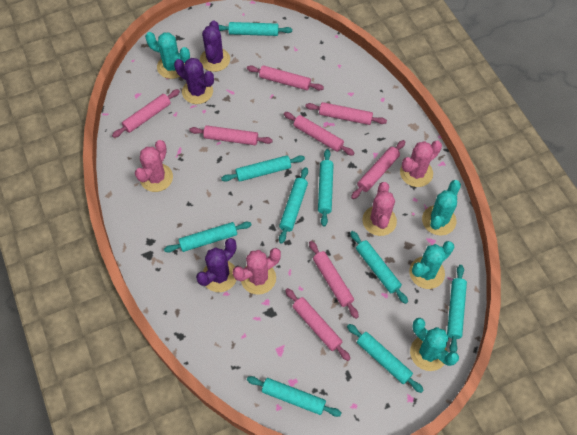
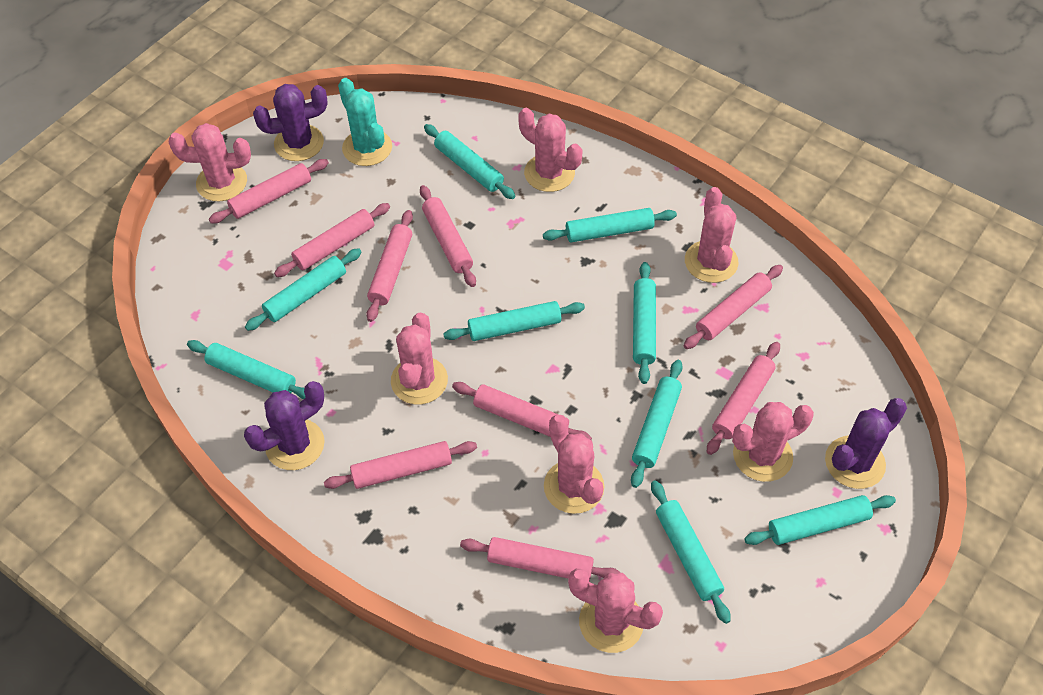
pink cactus: 4 -> 7
pink rolling pin: 8 -> 9
turquoise cactus: 4 -> 1

